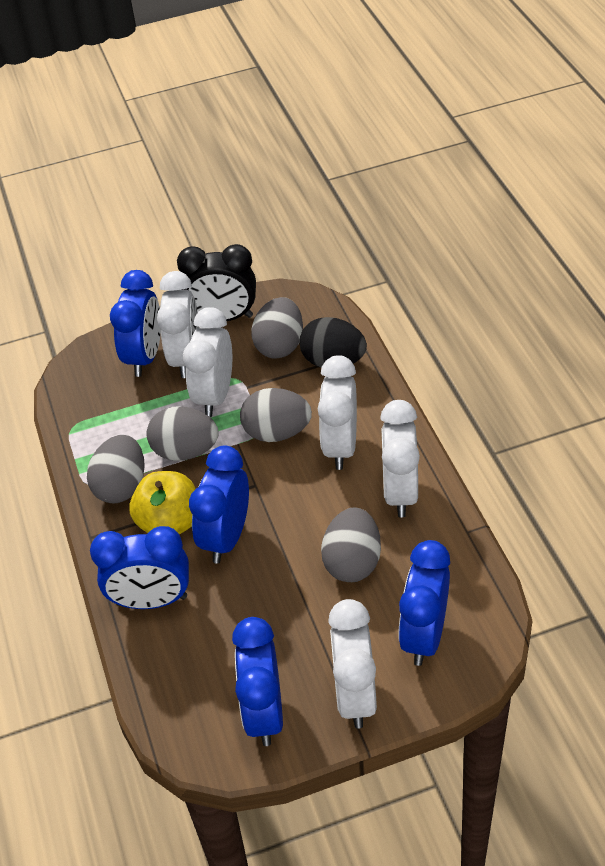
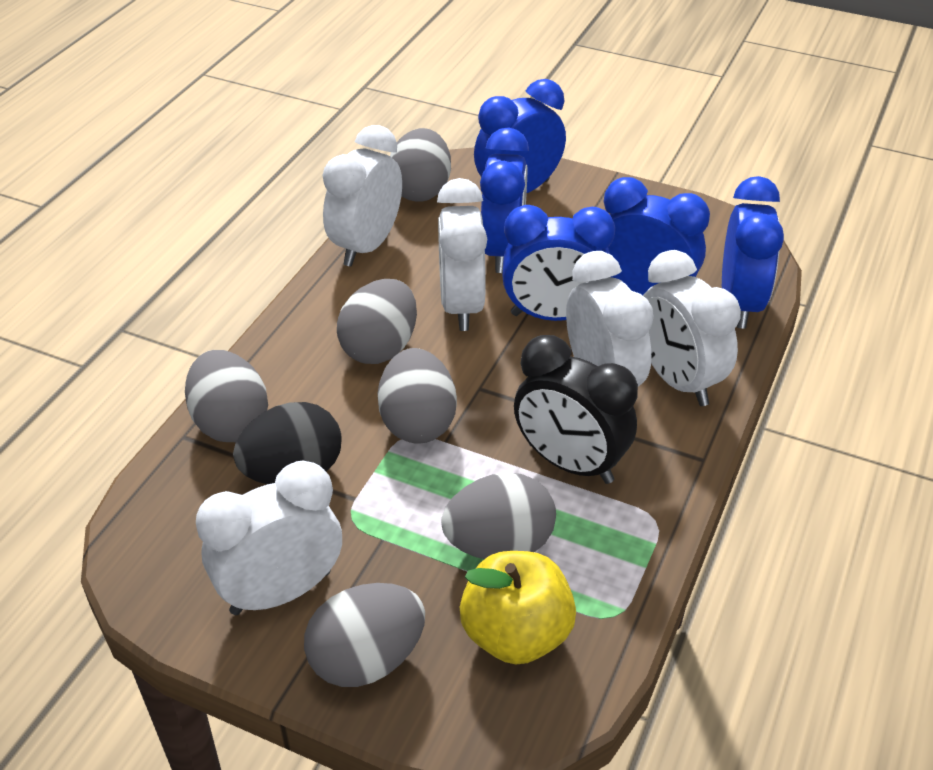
grey egg: 5 -> 6

